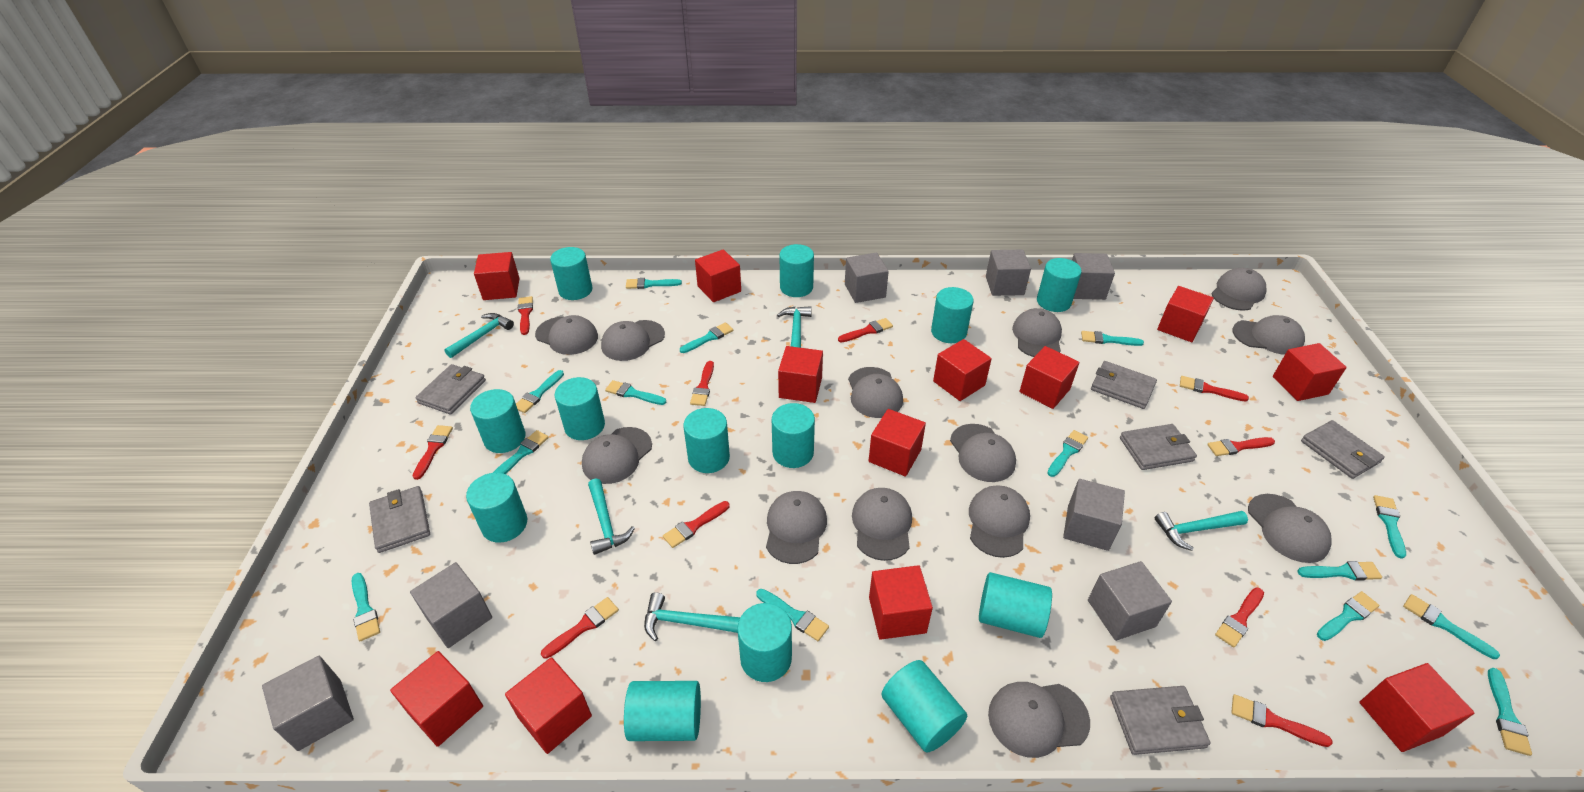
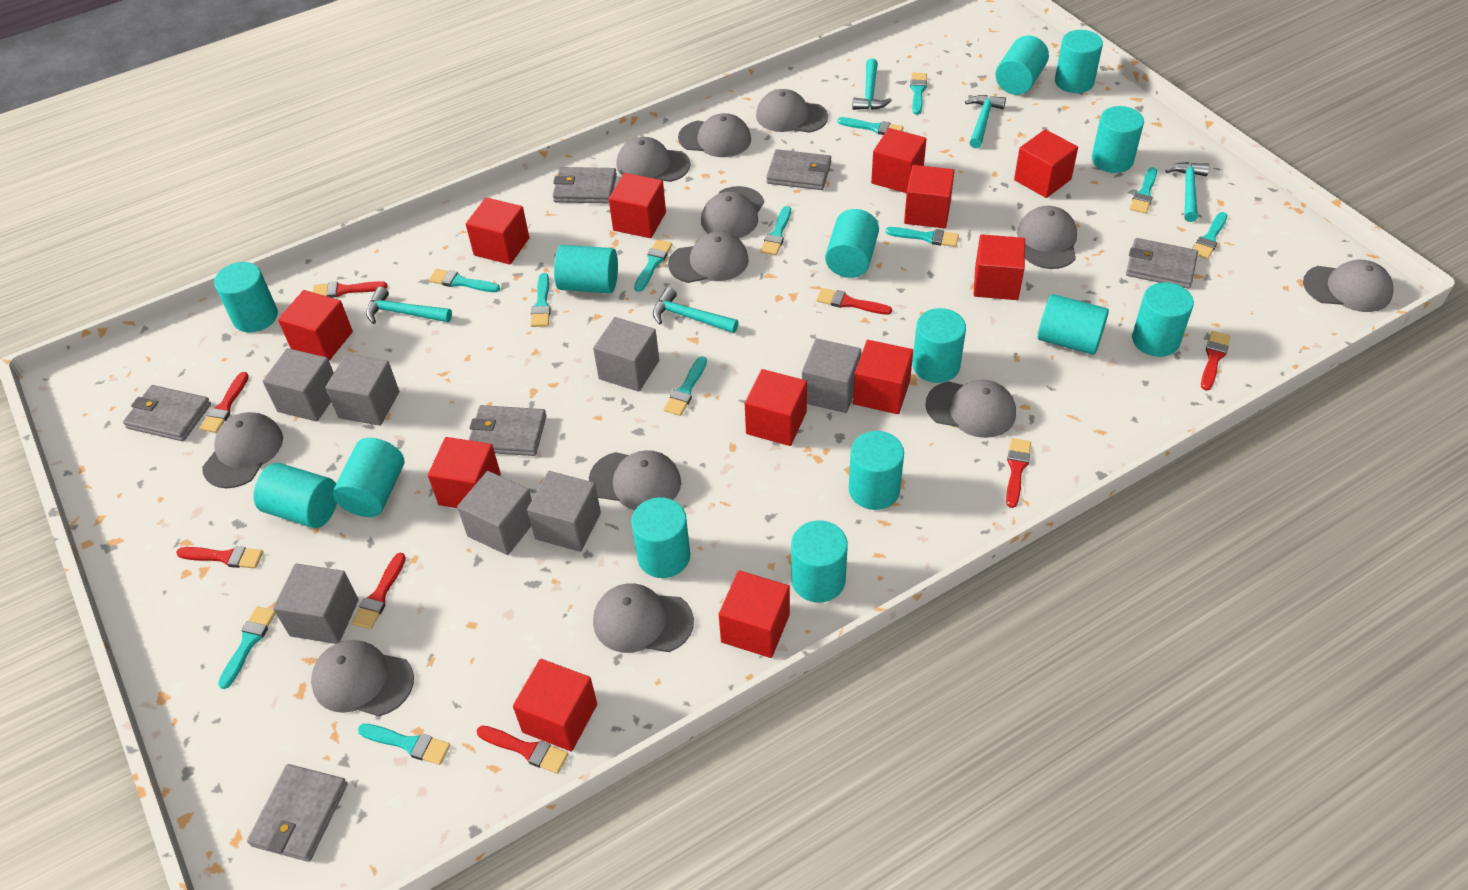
grey cap: 13 -> 12
red brush: 10 -> 8
turquoise brush: 14 -> 12
turquoise cylinder: 13 -> 14

